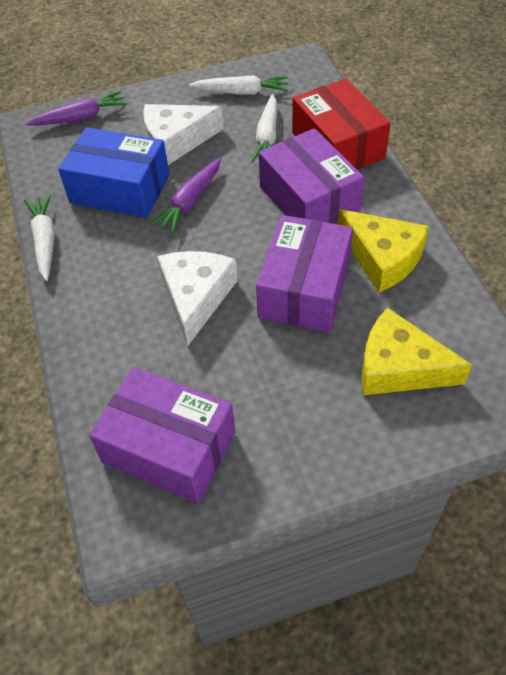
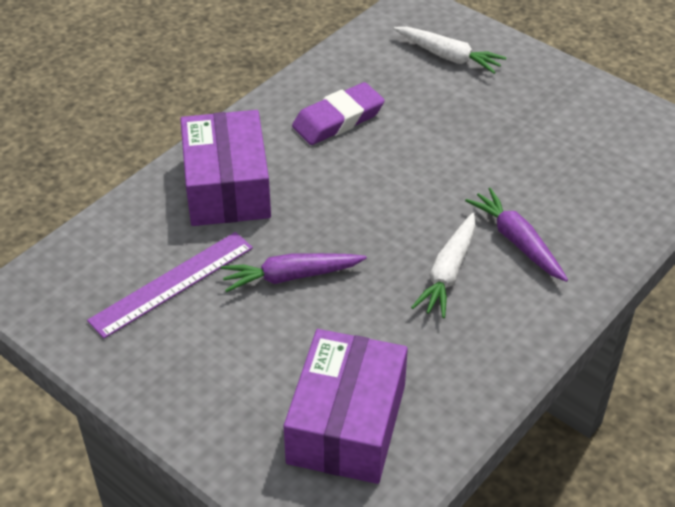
blue box: 1 -> 0
purple box: 3 -> 2
purple eraser: 0 -> 1
purple ruler: 0 -> 1
red box: 1 -> 0
white carrot: 3 -> 2
white cheese: 2 -> 0
yellow cheese: 2 -> 0

